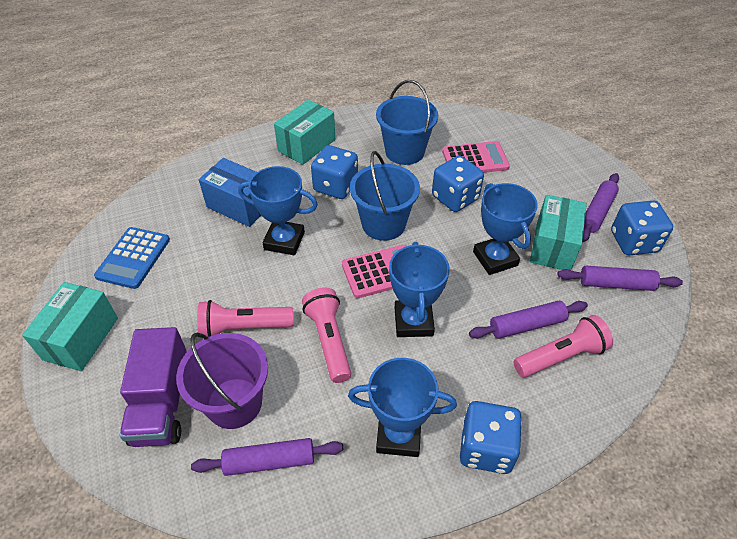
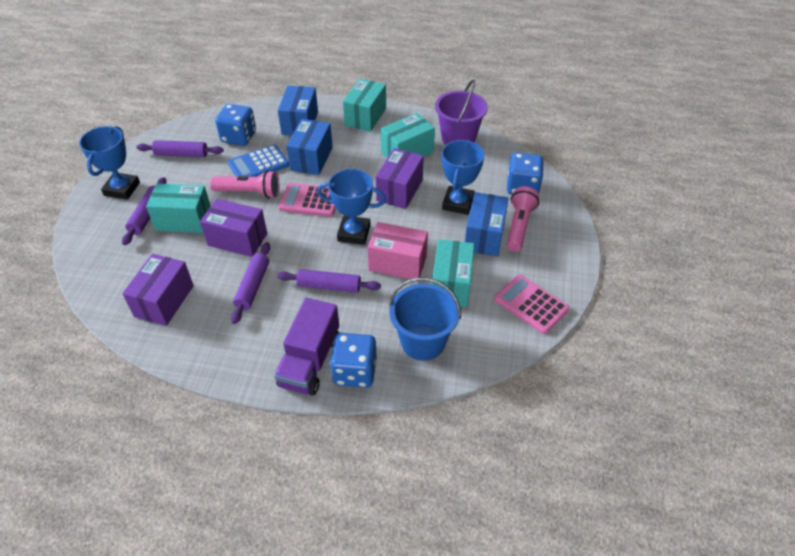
blue box: 1 -> 3
blue bucket: 2 -> 1
blue dice: 4 -> 3
blue trophy: 4 -> 3
pink box: 0 -> 1
pink flashlight: 3 -> 2
purple box: 0 -> 3
turquoise box: 3 -> 4

